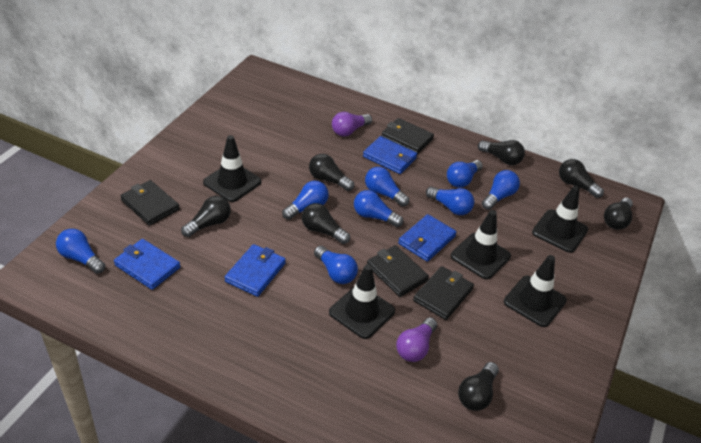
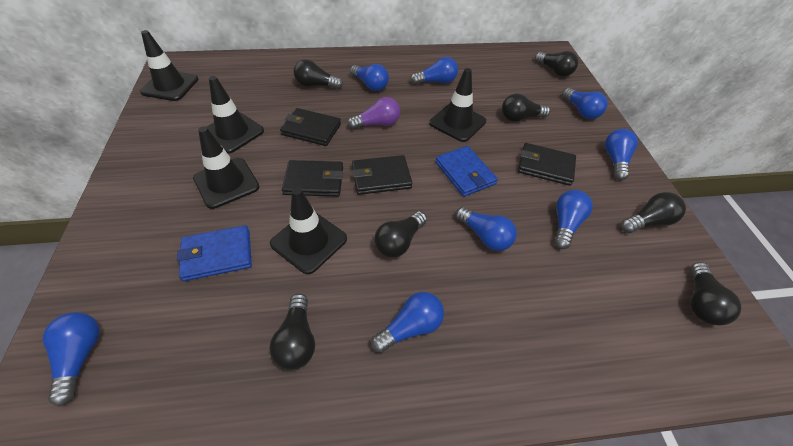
blue wallet: 4 -> 2
purple light bulb: 2 -> 1

